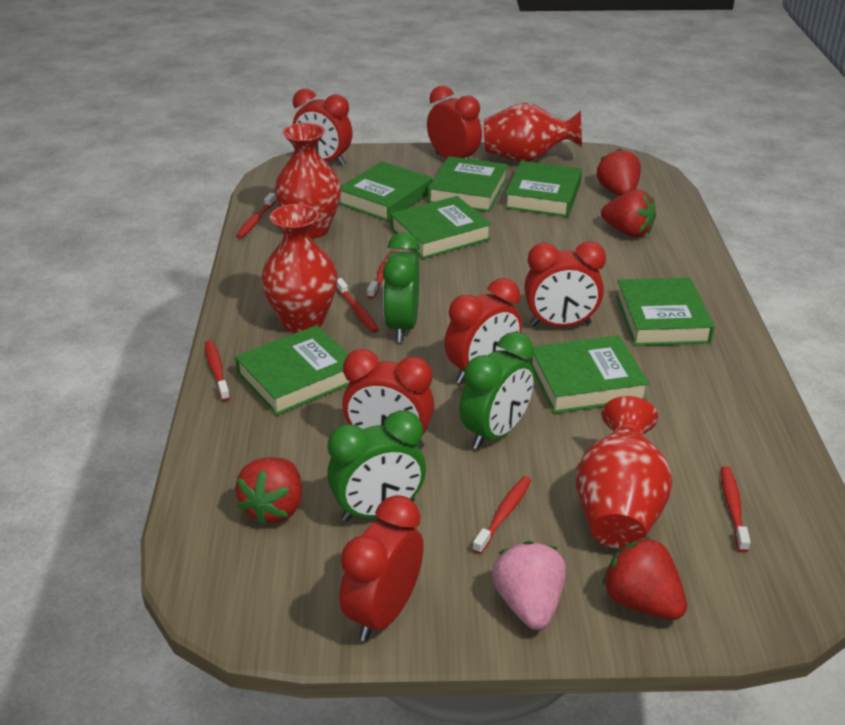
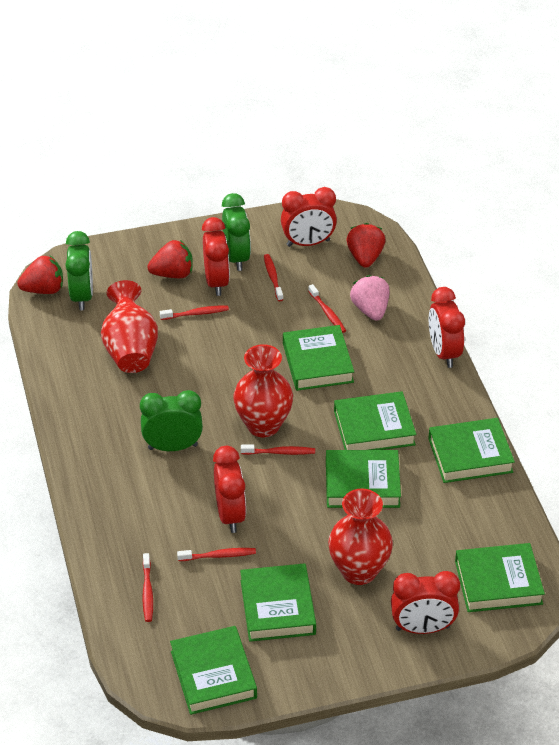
red clock: 6 -> 5
red strawberry: 4 -> 3
red vase: 4 -> 3

